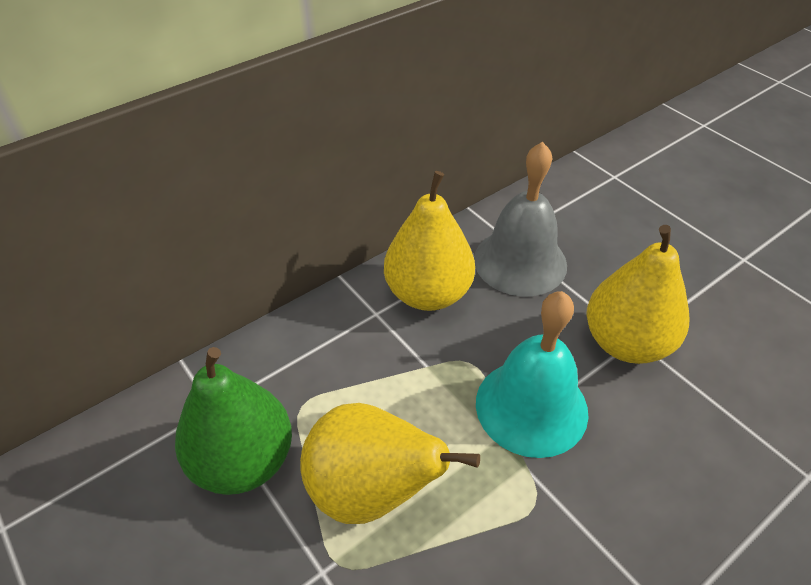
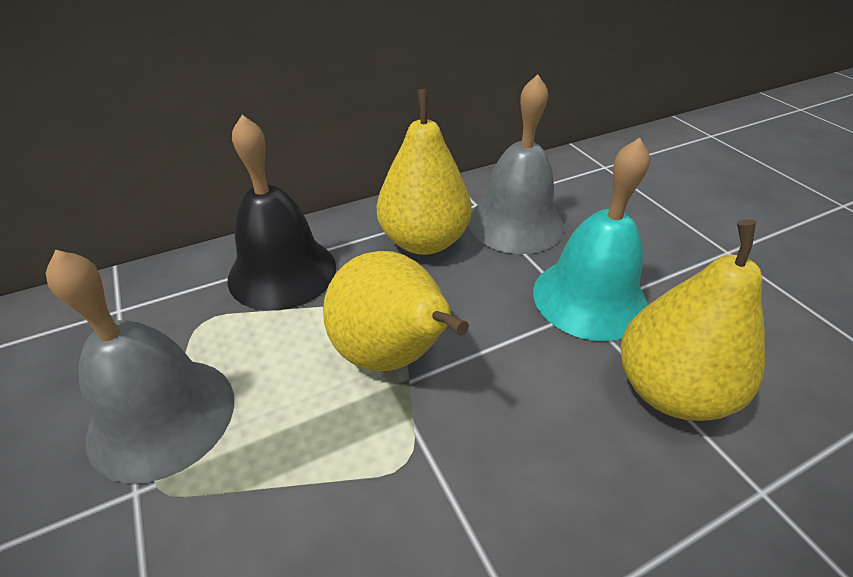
black bell: 0 -> 1
green pear: 1 -> 0
grey bell: 1 -> 2

